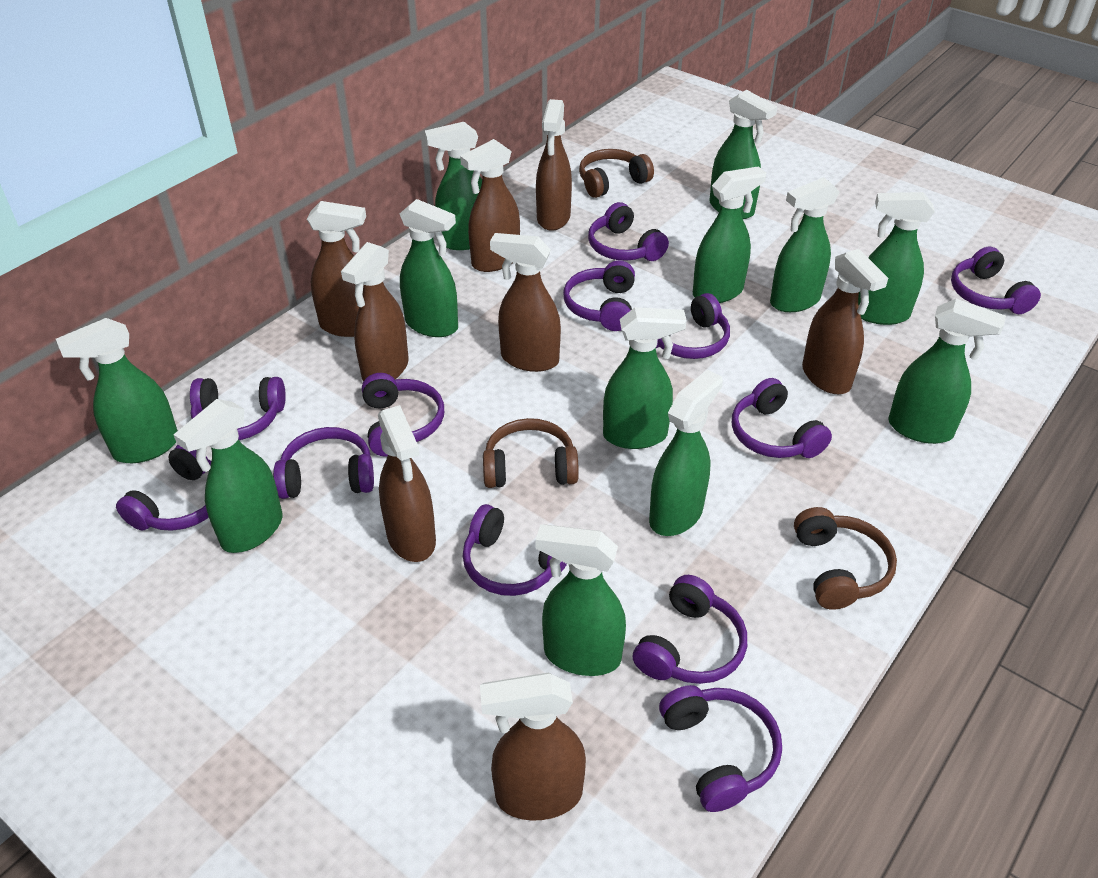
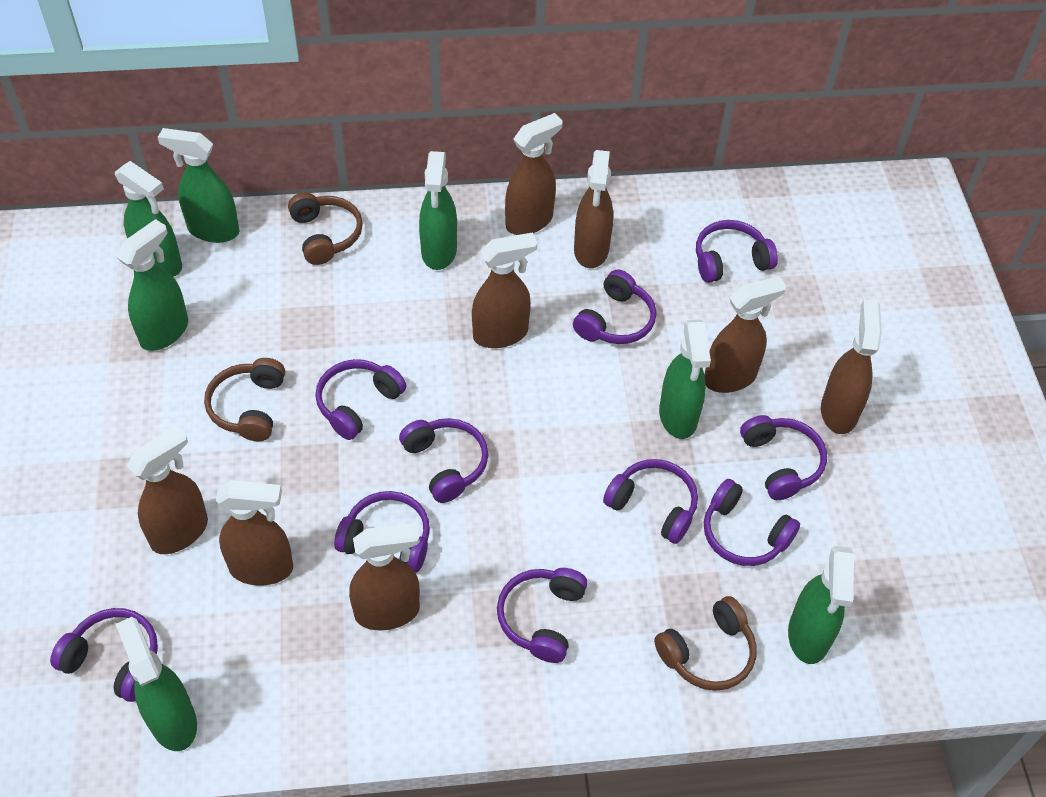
green spray bottle: 12 -> 7
purple headphones: 12 -> 10

